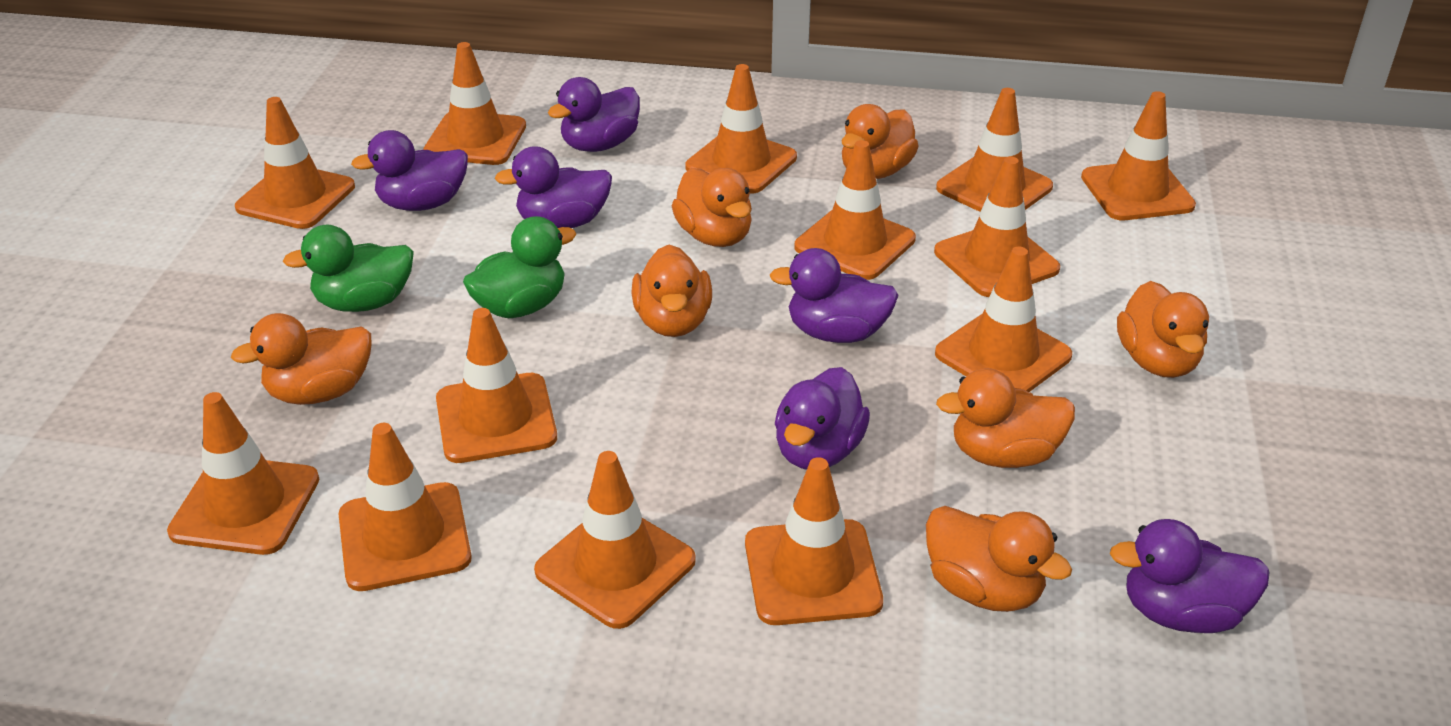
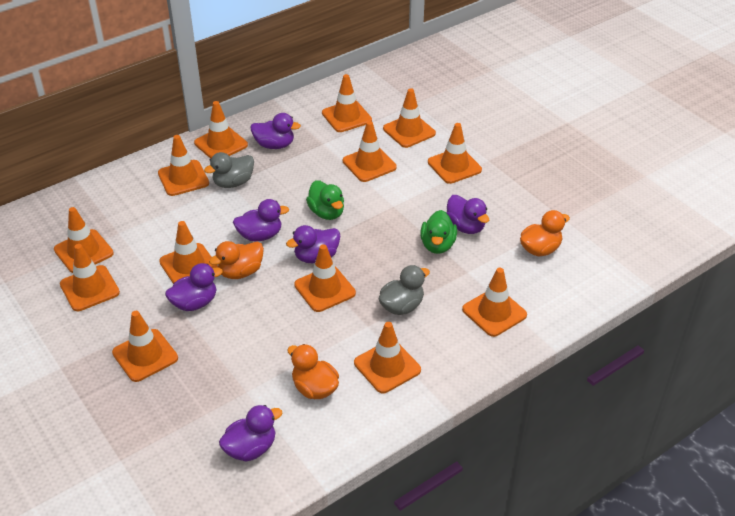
grey duck: 0 -> 2
orange duck: 7 -> 3

